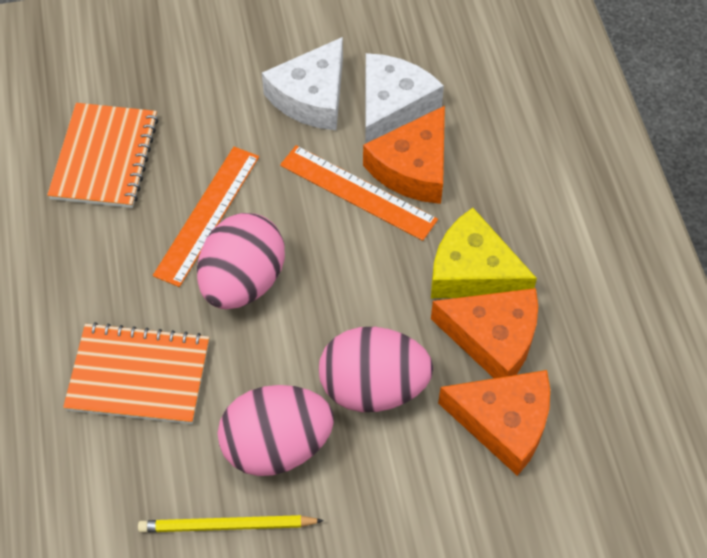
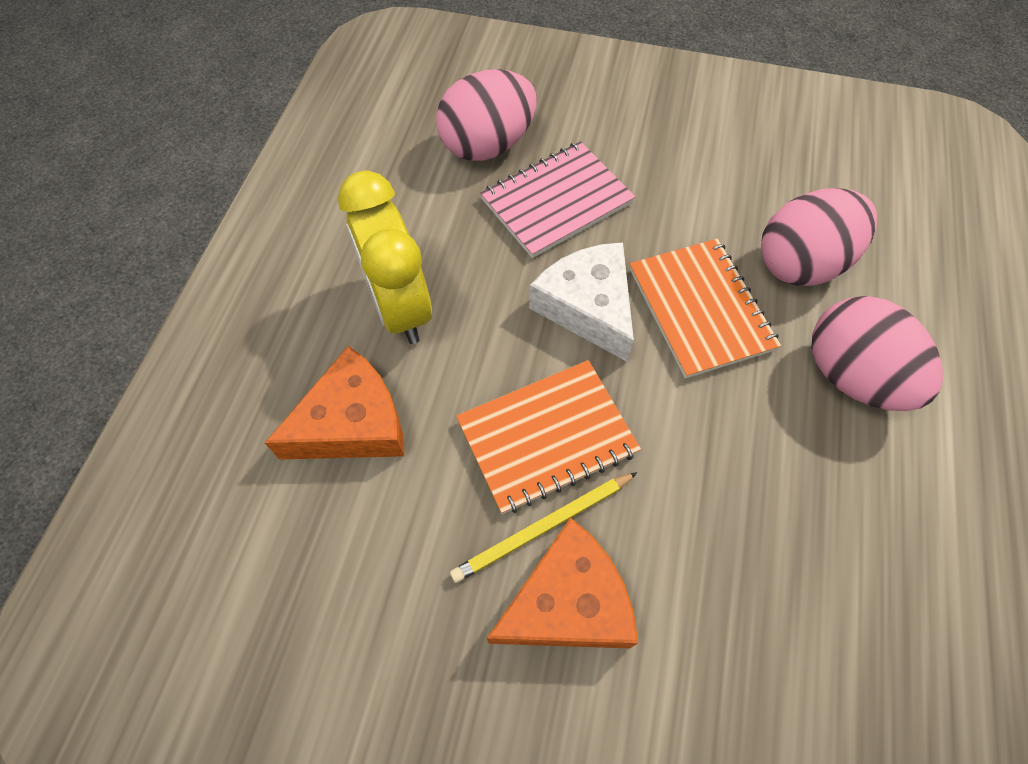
orange cheese: 3 -> 2
orange ruler: 2 -> 0
pink notebook: 0 -> 1
white cheese: 2 -> 1
yellow cheese: 1 -> 0
yellow clock: 0 -> 1

